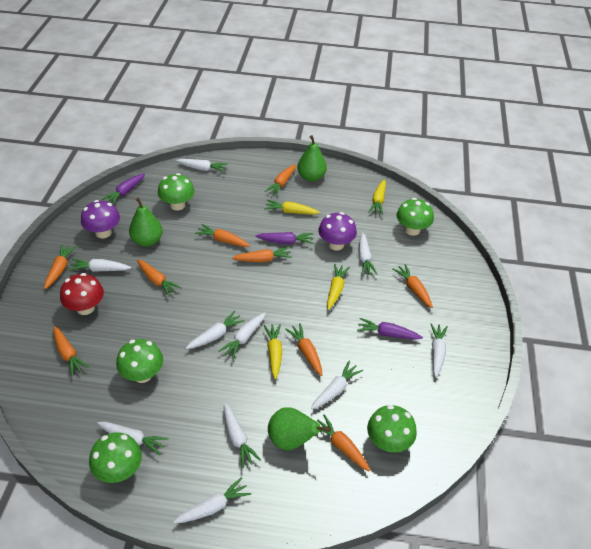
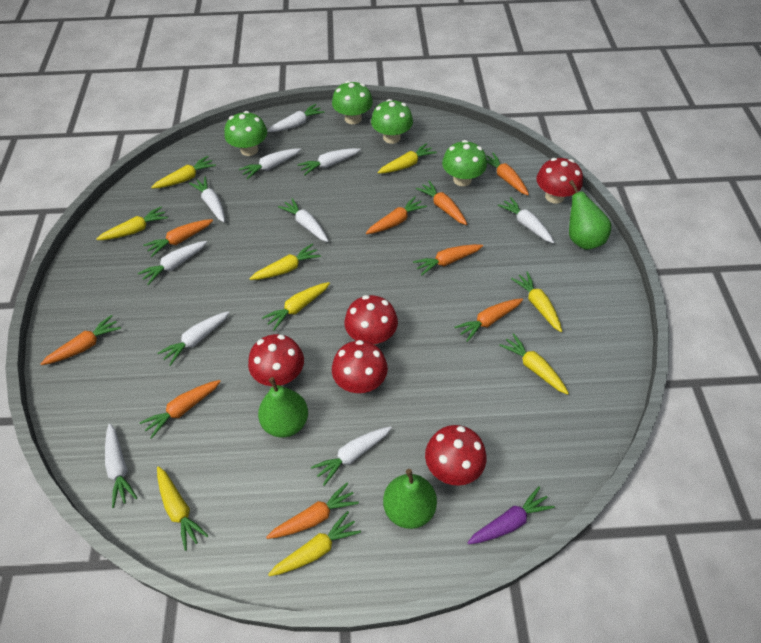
green mushroom: 5 -> 4
purple carrot: 3 -> 1
purple mushroom: 2 -> 0
red mushroom: 1 -> 5
yellow carrot: 4 -> 9

